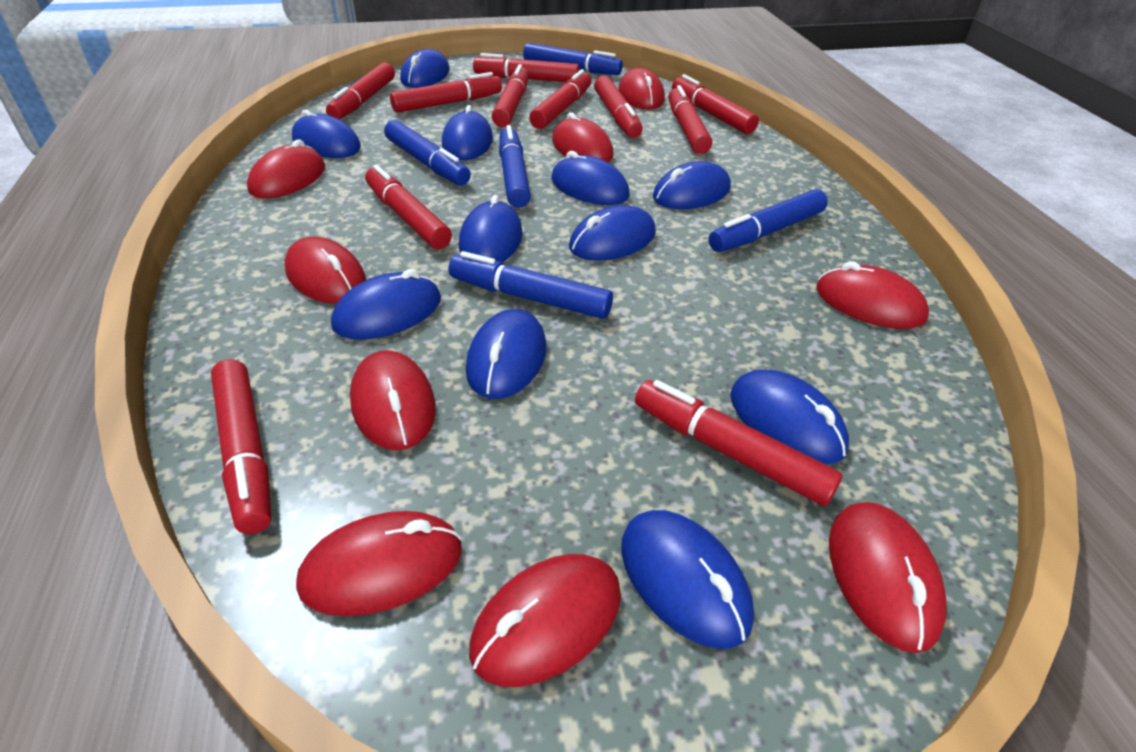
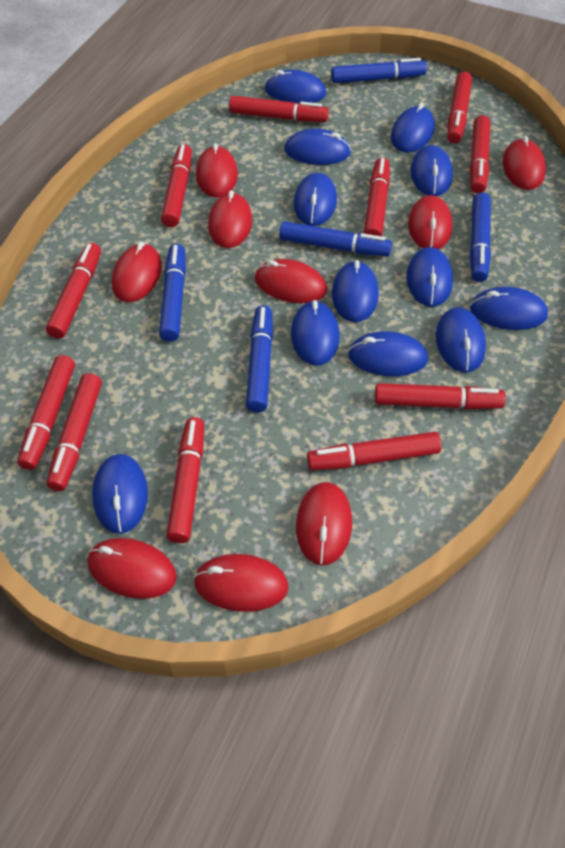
blue mouse: 11 -> 12

